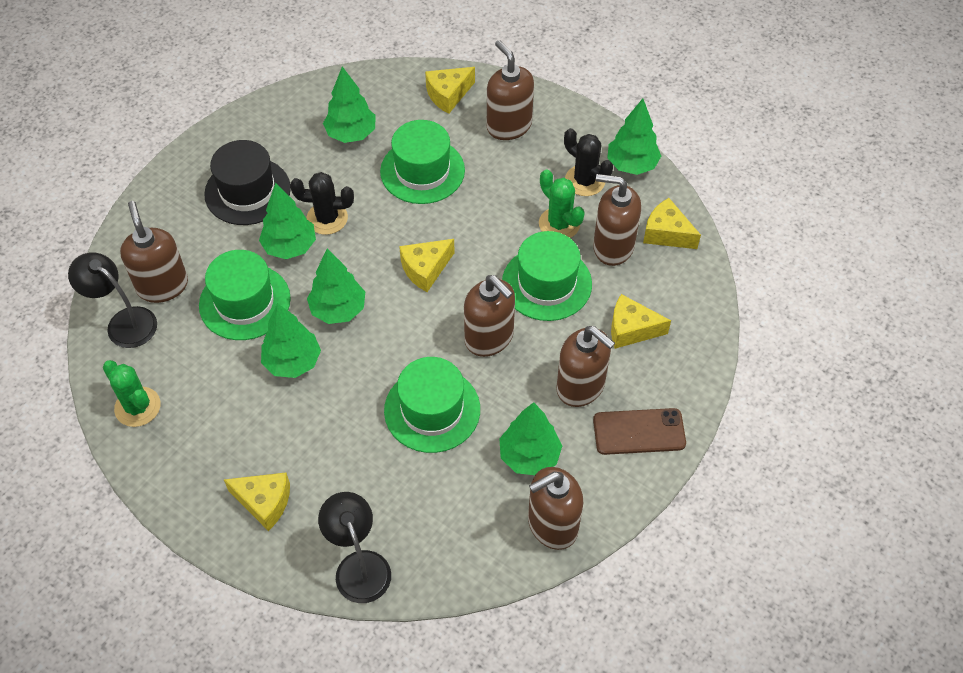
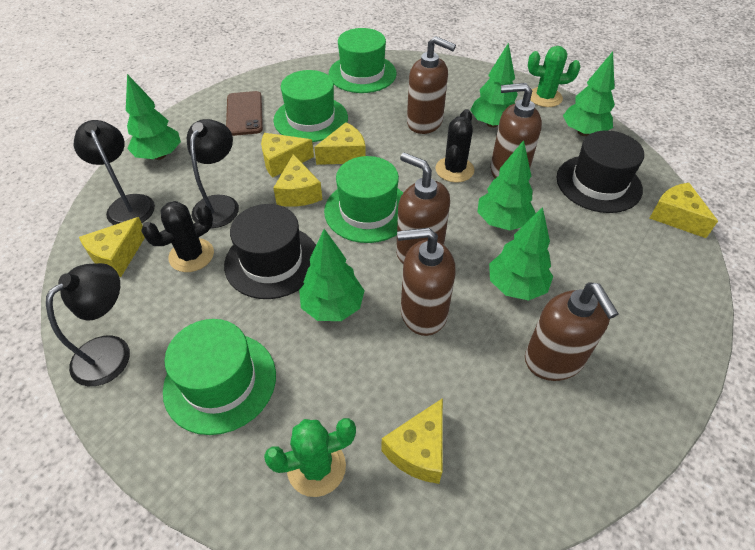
black hat: 1 -> 2
black lamp: 2 -> 3
brown soap dispenser: 6 -> 5
yellow cheese: 5 -> 6

